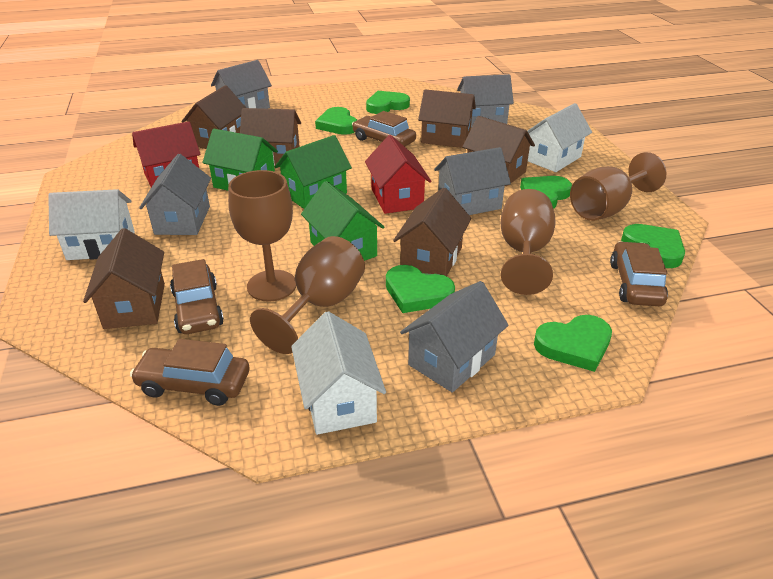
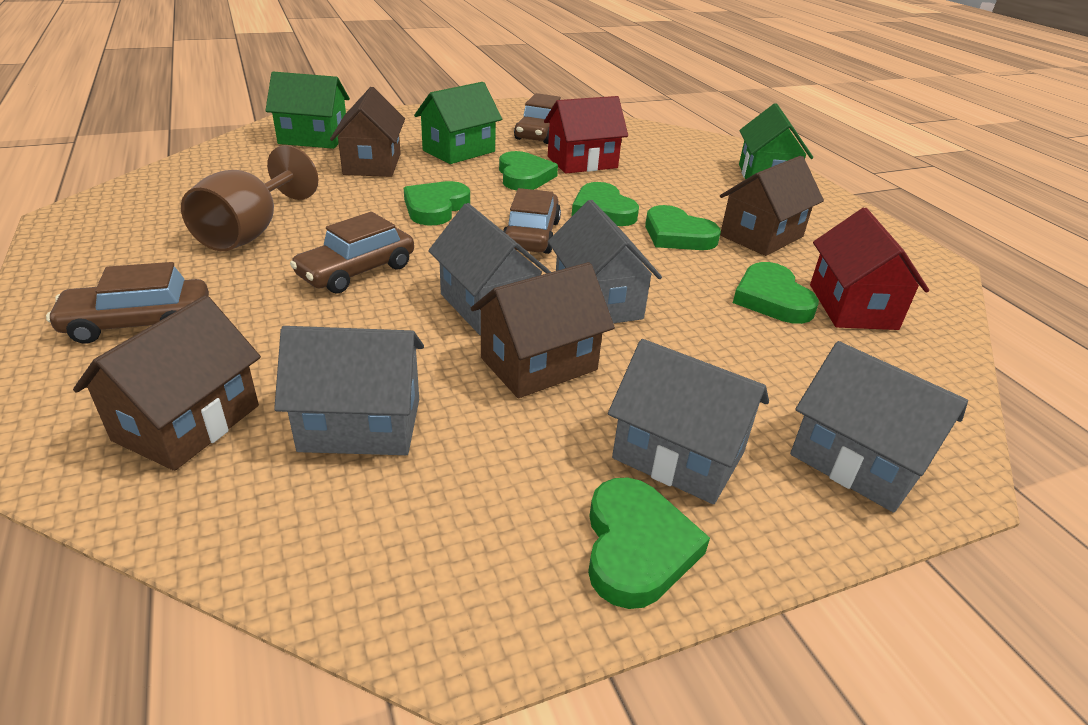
brown goblet: 4 -> 1
brown house: 6 -> 4
white house: 3 -> 0

